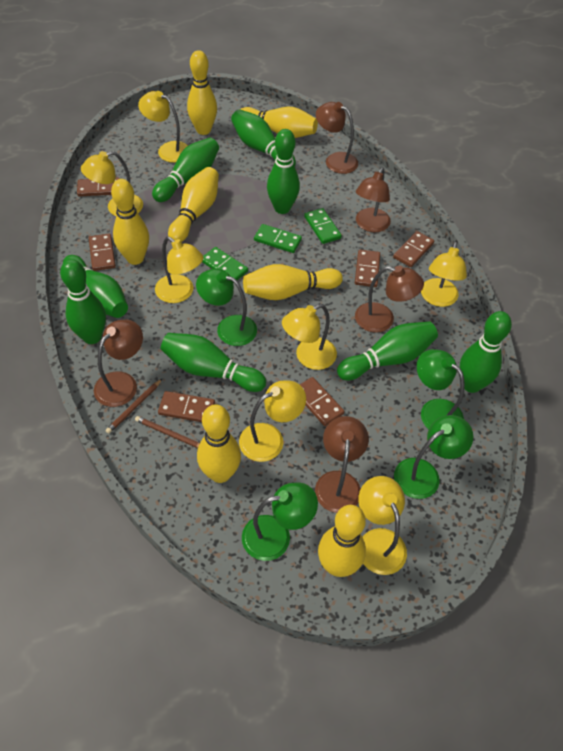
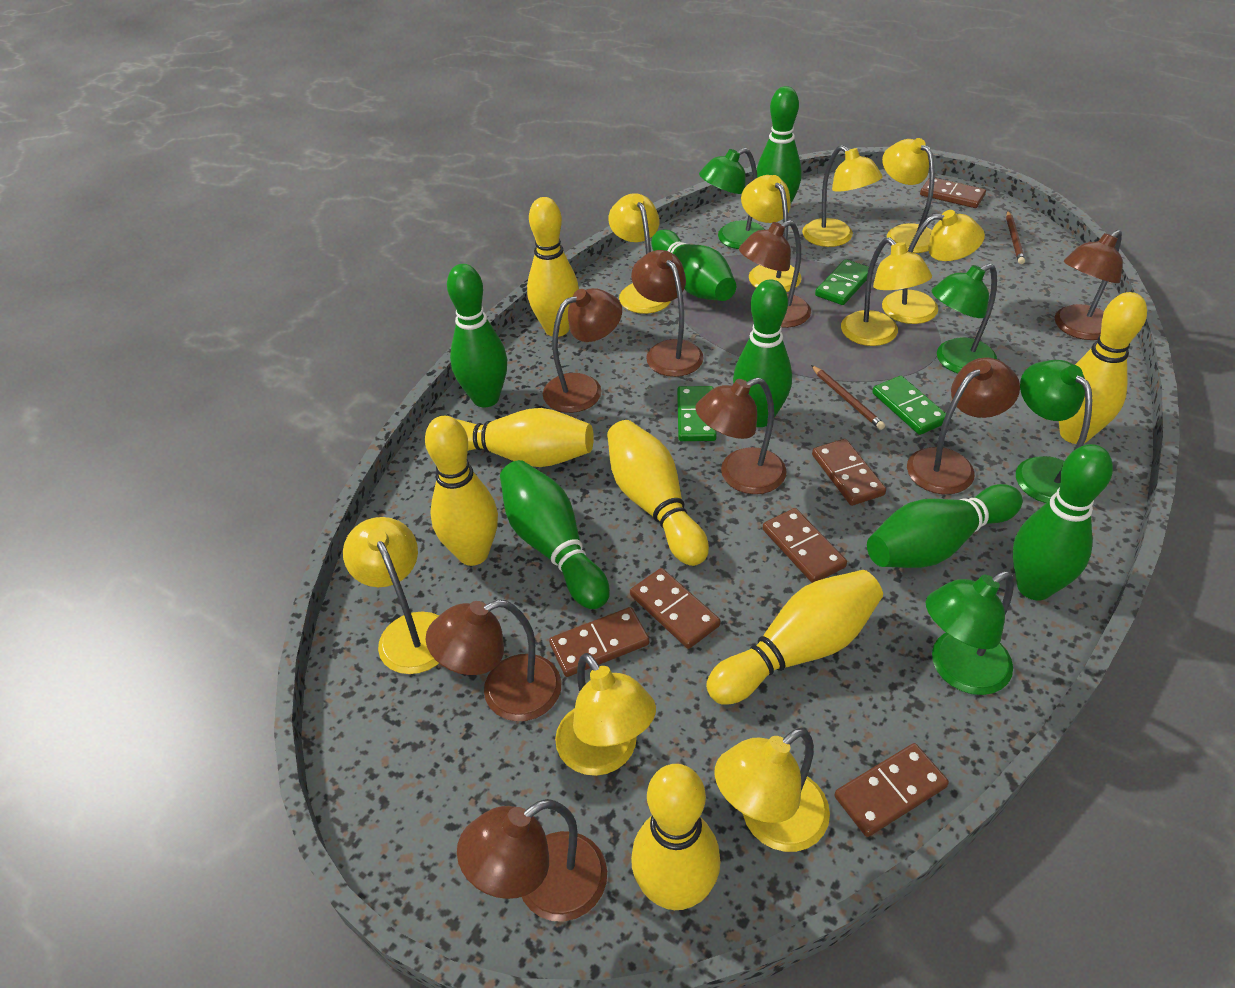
brown lamp: 5 -> 8
green bowling pin: 8 -> 7
yellow lamp: 7 -> 9

